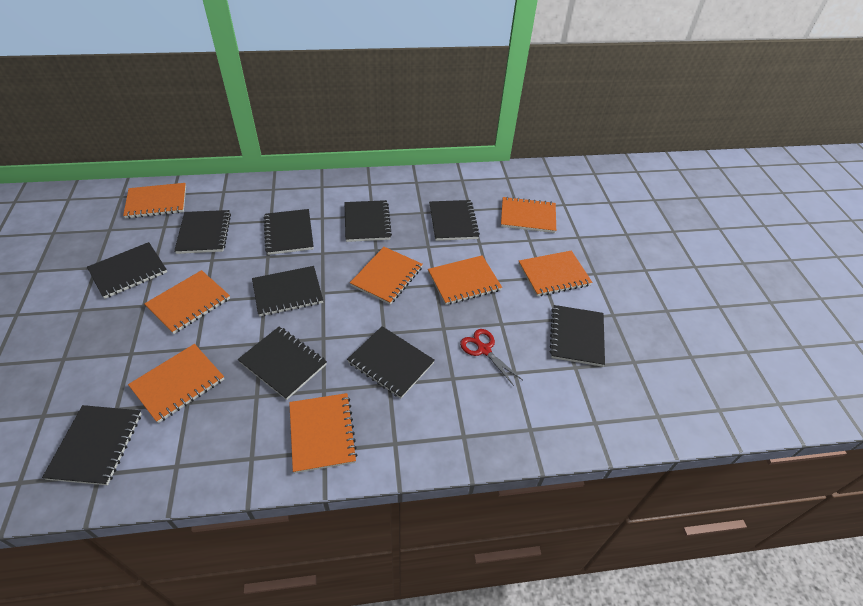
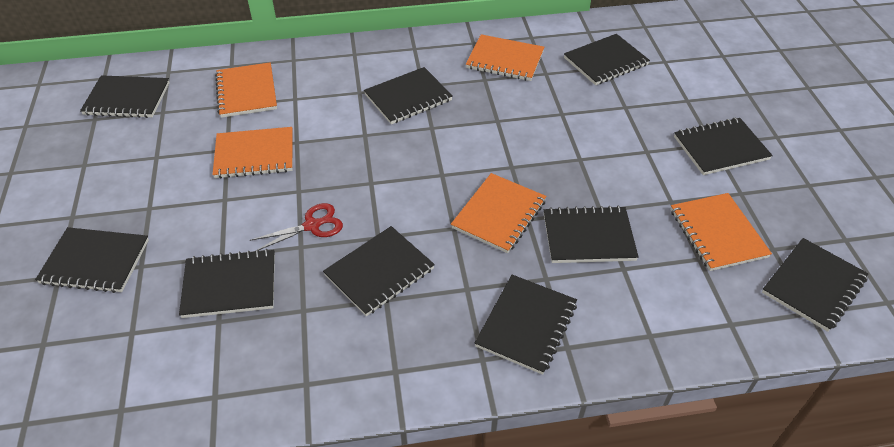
orange notebook: 8 -> 5

